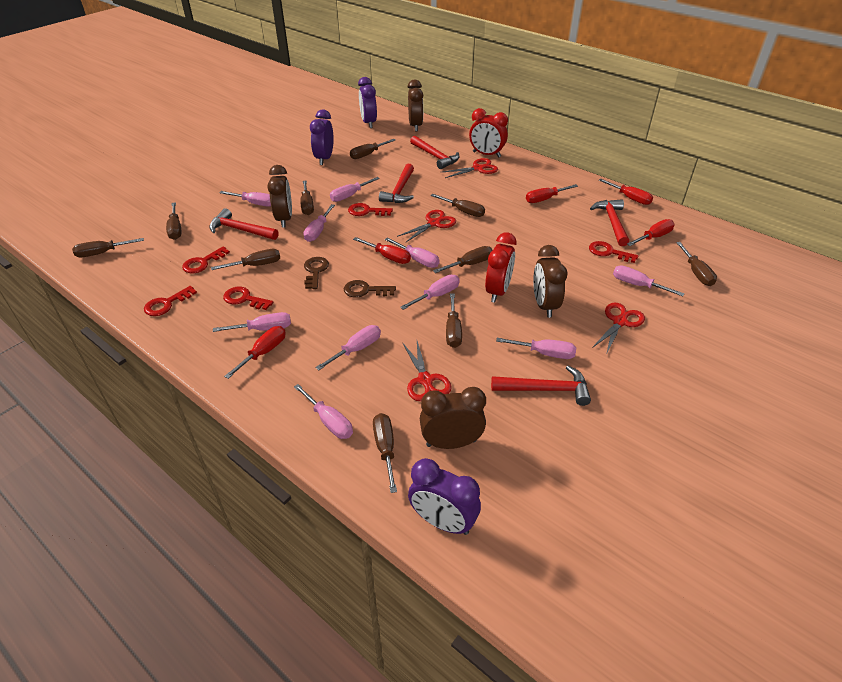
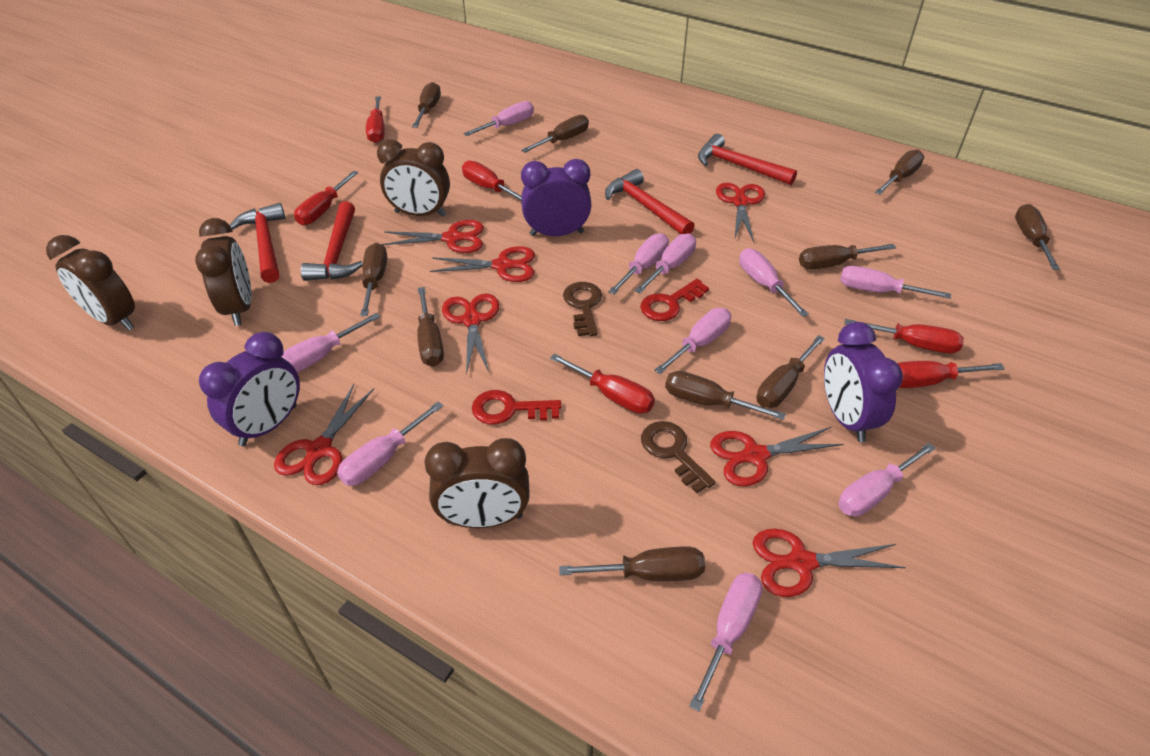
red clock: 2 -> 0
red hammer: 5 -> 4
red key: 5 -> 2
red scissors: 4 -> 7
red screwdriver: 5 -> 6

